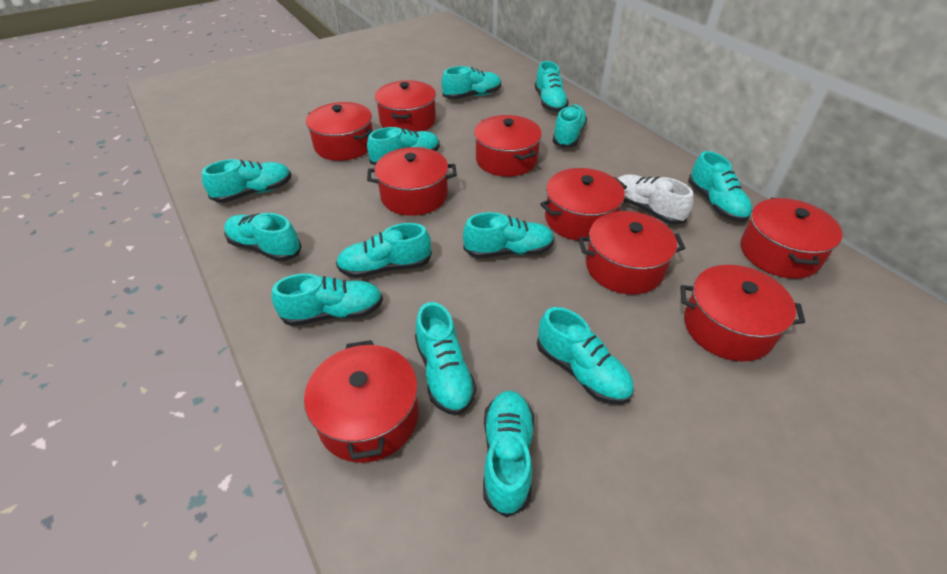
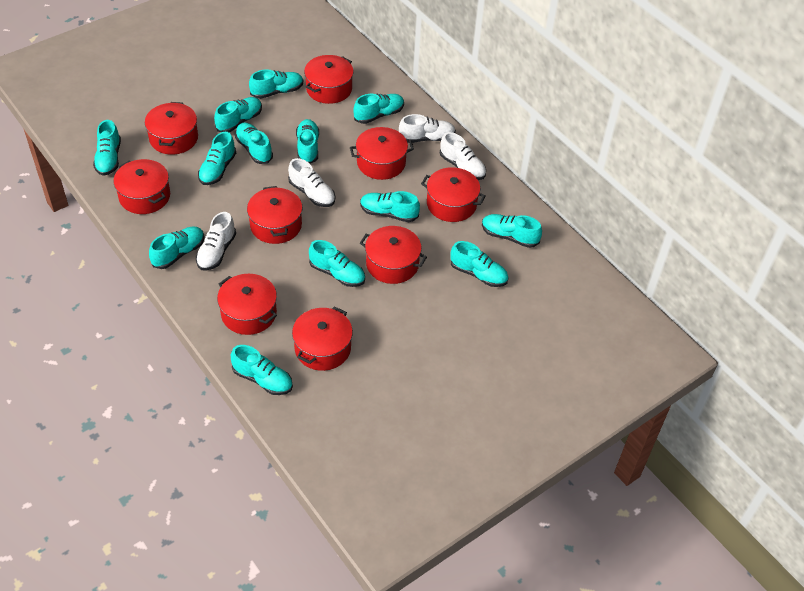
white shoe: 1 -> 4

